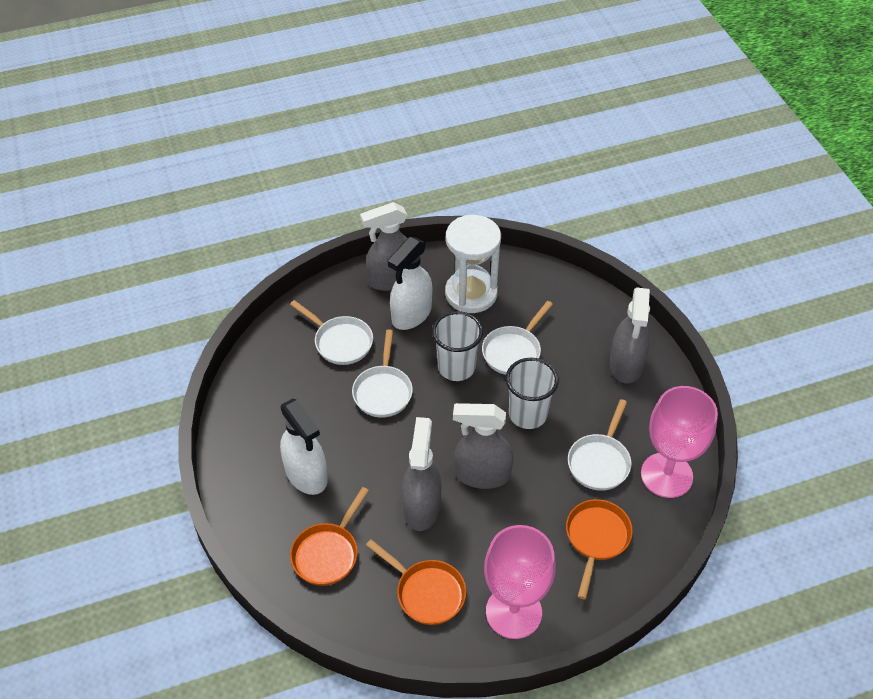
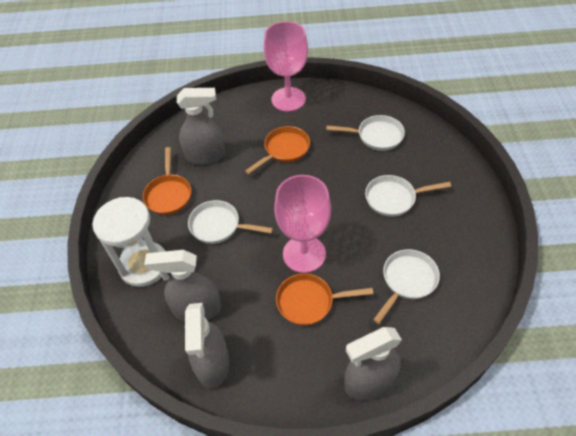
white cup: 2 -> 0
white spray bottle: 2 -> 0

